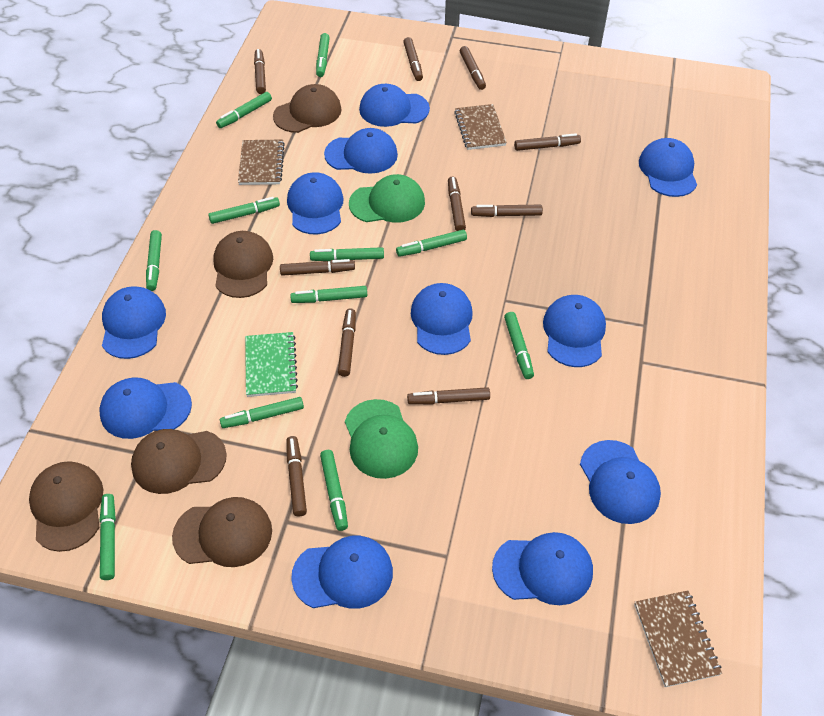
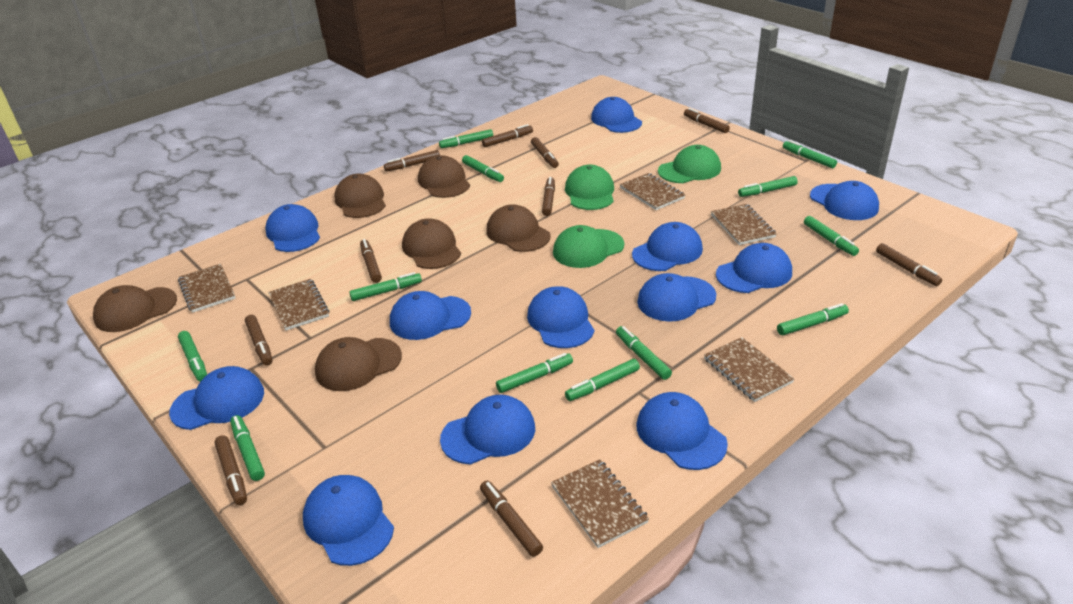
blue cap: 11 -> 12
brown cap: 5 -> 6
brown notebook: 3 -> 6
green cap: 2 -> 3
green marker: 11 -> 12
green notebook: 1 -> 0

